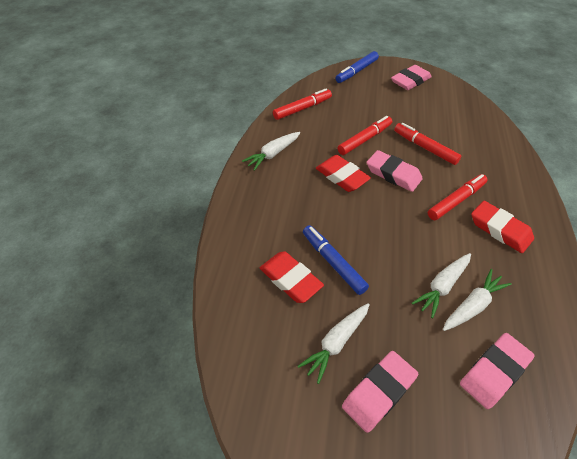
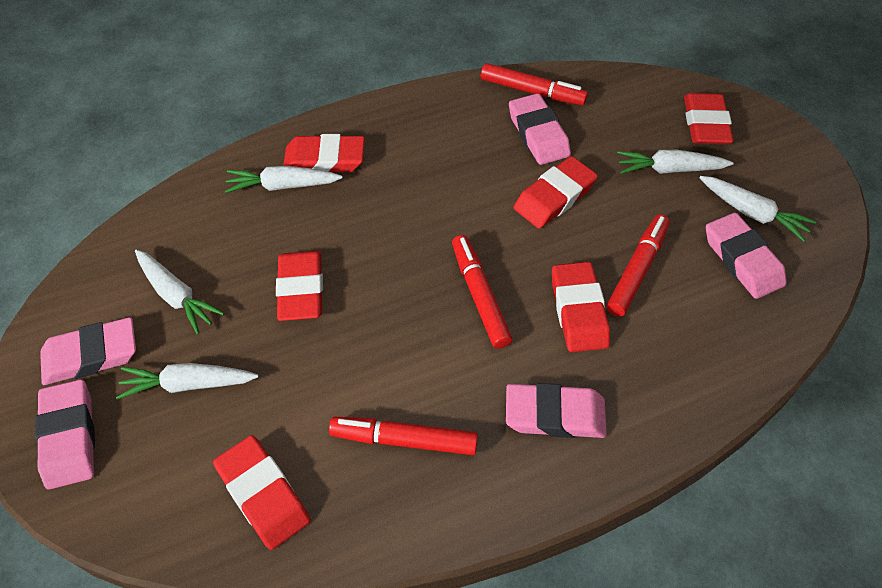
blue marker: 2 -> 0
pink eraser: 4 -> 5
red eraser: 3 -> 6
white carrot: 4 -> 5

